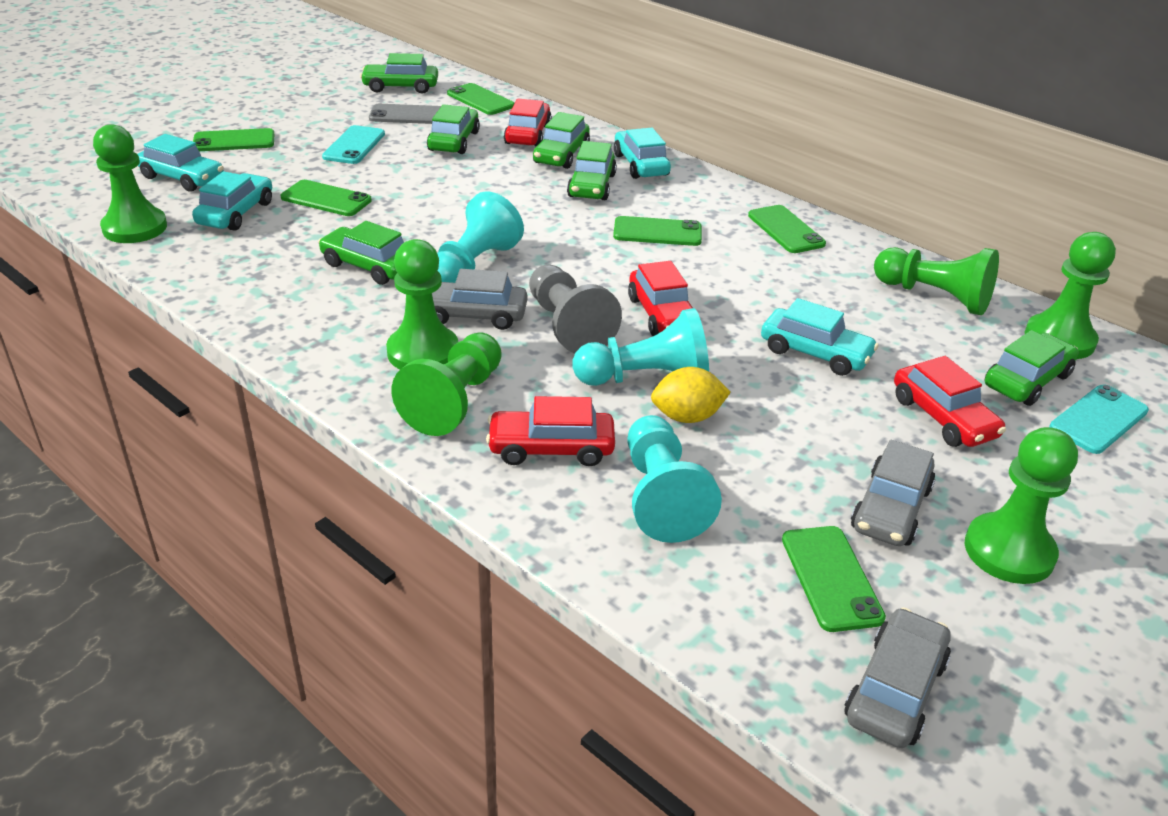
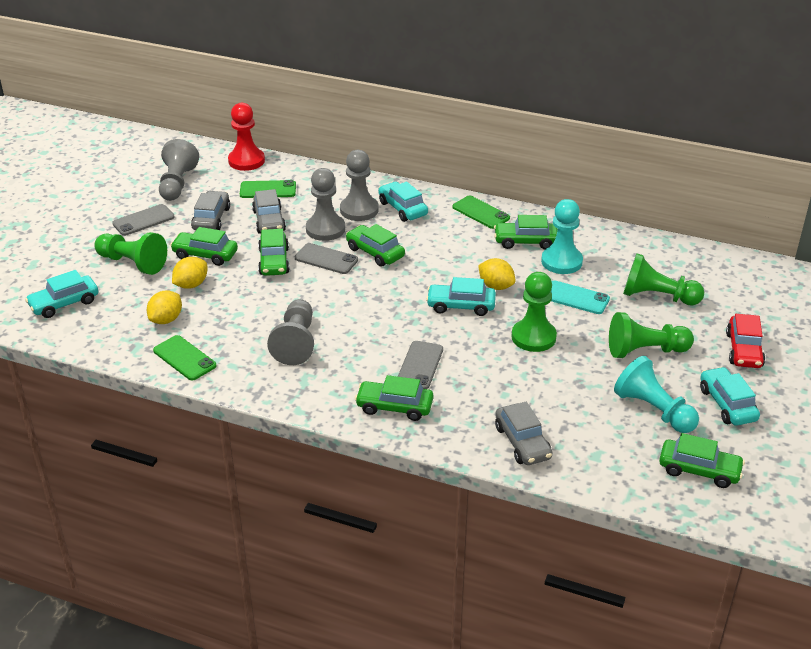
green pawn: 6 -> 4
green phone: 6 -> 3
grey pawn: 1 -> 4
grey phone: 1 -> 3
red car: 4 -> 1
red pawn: 0 -> 1
turquoise pawn: 3 -> 2
turquoise phone: 2 -> 1
yellow lemon: 1 -> 3

